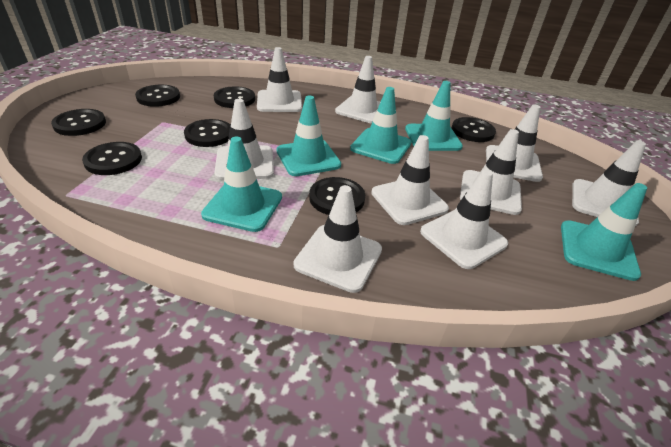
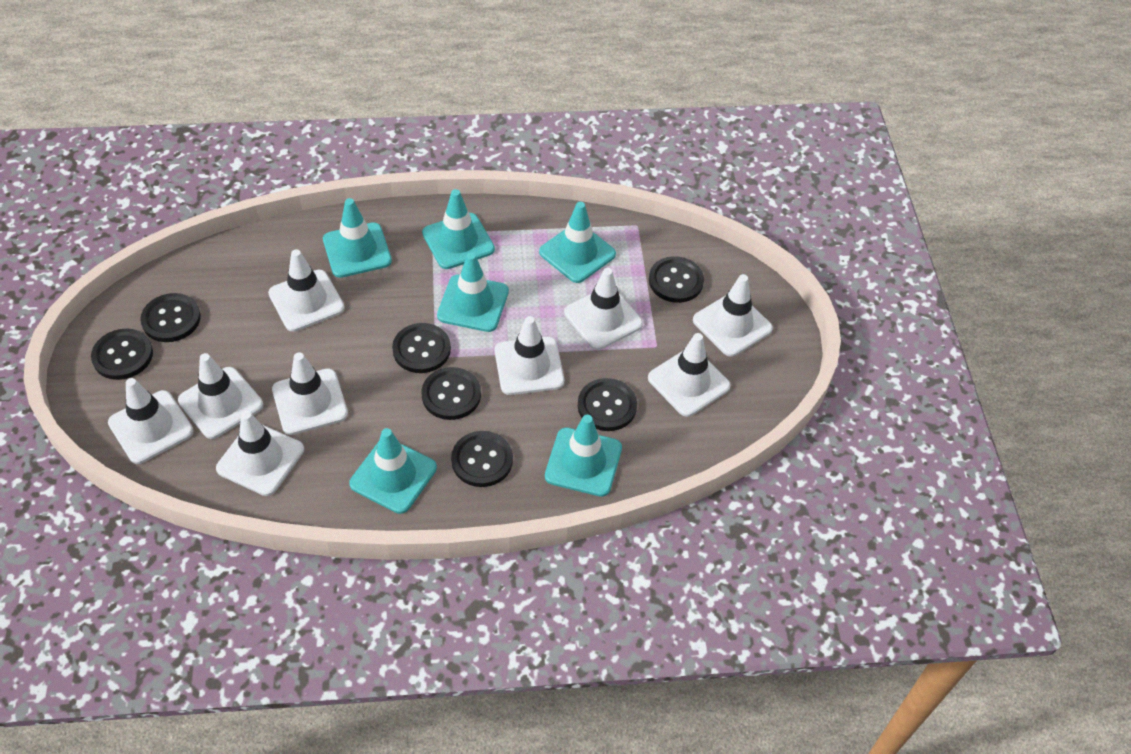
turquoise traffic cone: 5 -> 6

